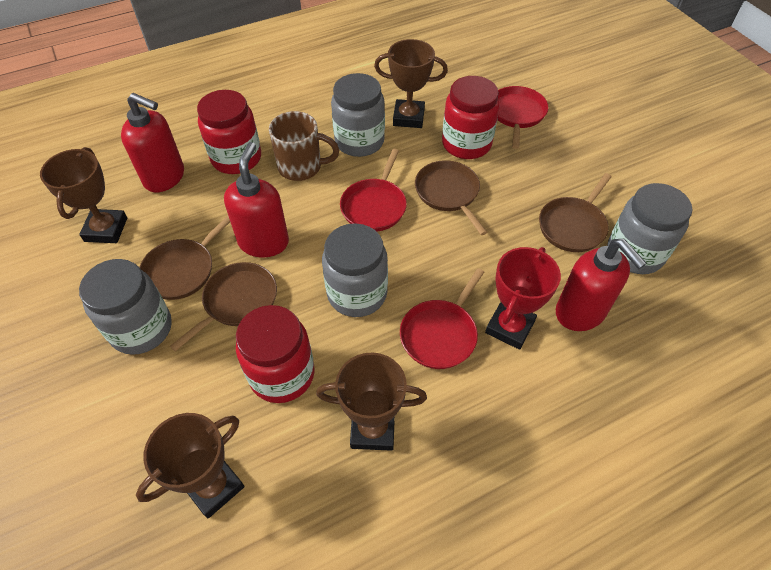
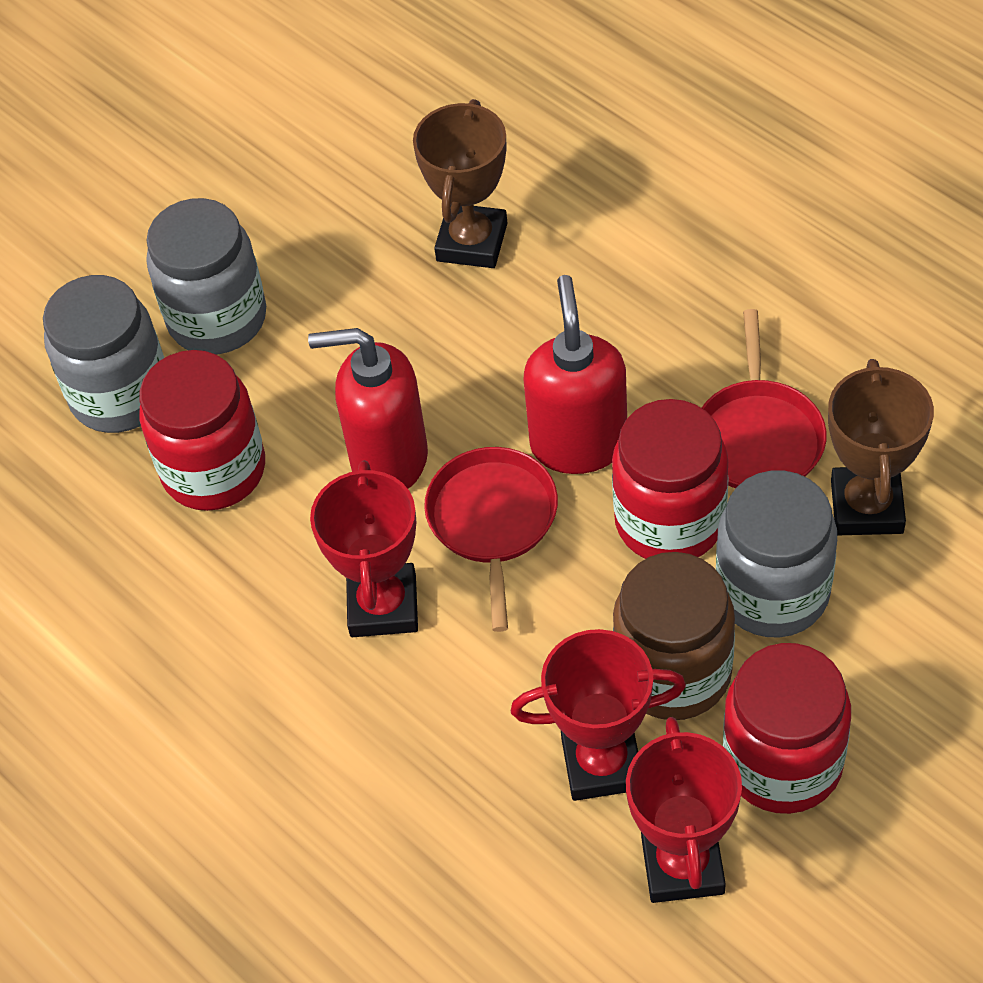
brown jar: 0 -> 1
brown mug: 1 -> 0
brown pan: 4 -> 0
brown trophy: 4 -> 2
grey jar: 4 -> 3
red pan: 3 -> 2
red soap dispenser: 3 -> 2
red trophy: 1 -> 3

